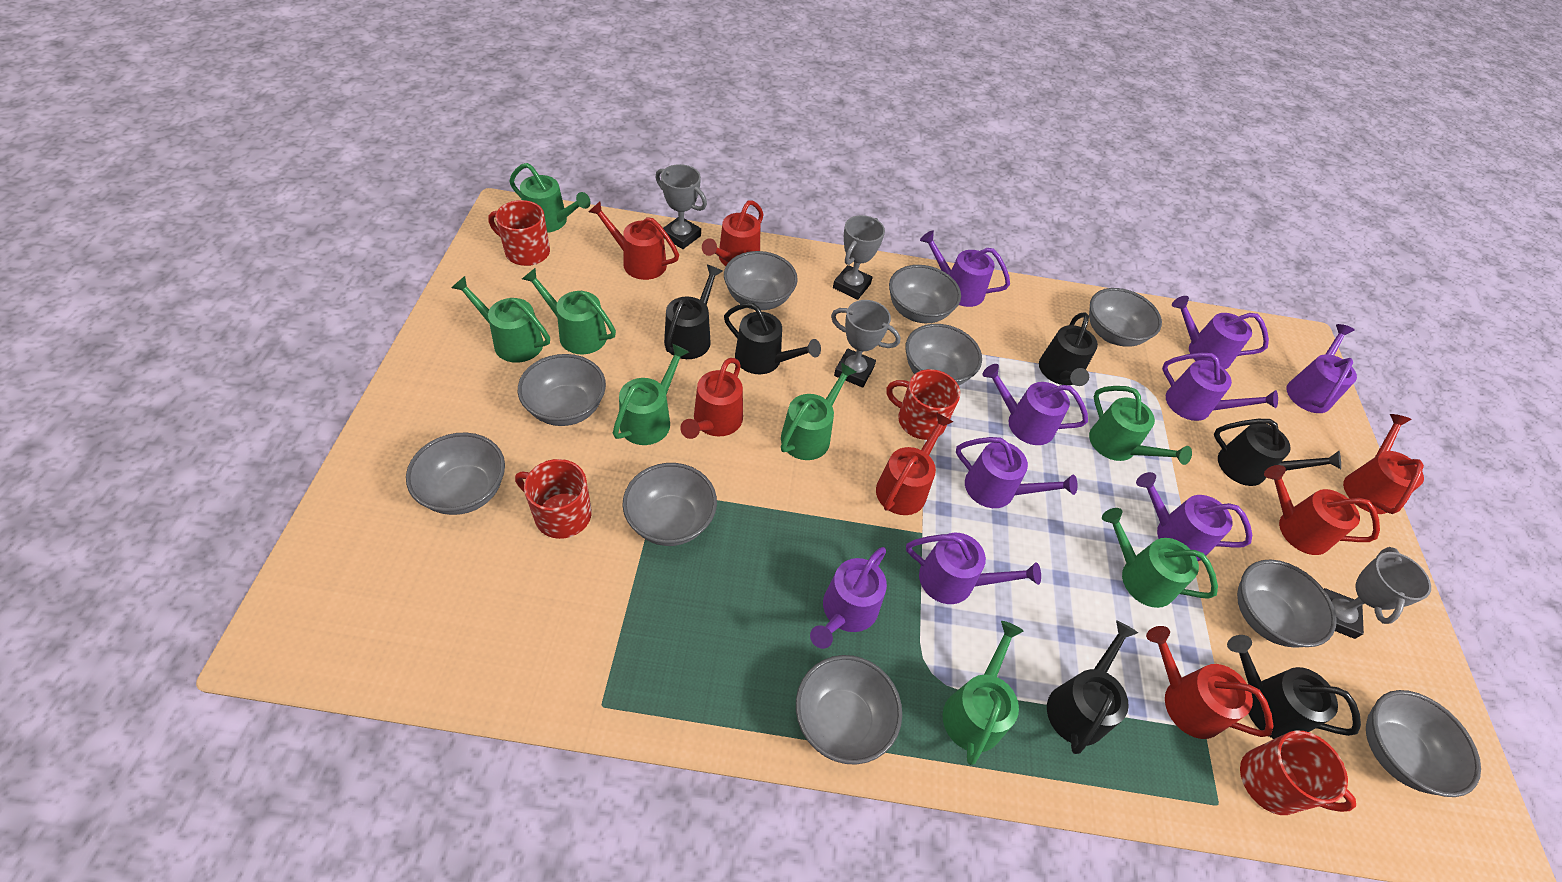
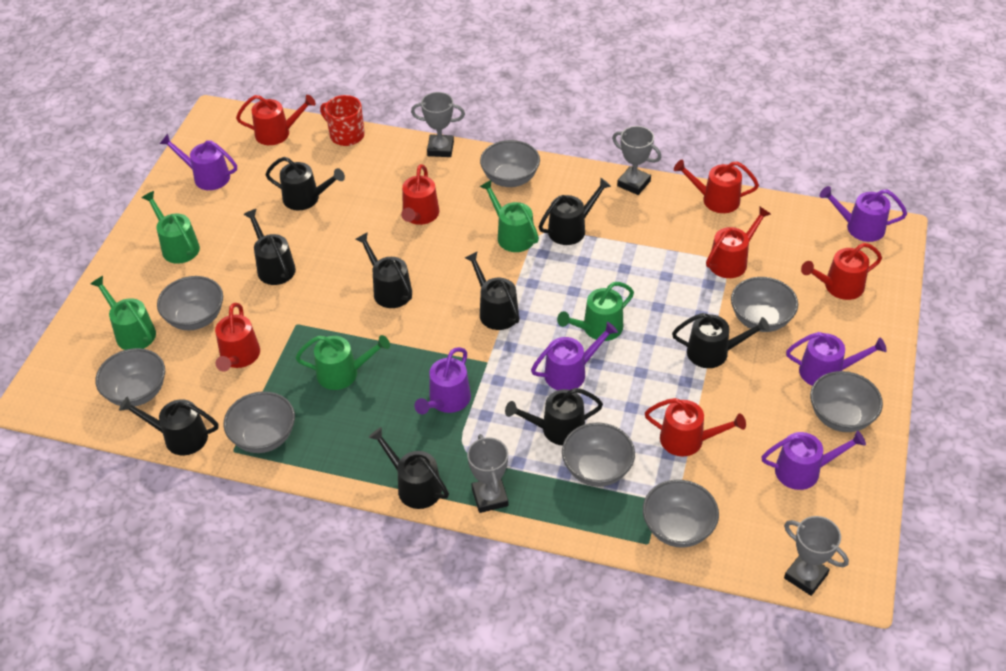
black watering can: 6 -> 9
green watering can: 8 -> 5
grey bowl: 10 -> 8
purple watering can: 9 -> 6
red mug: 4 -> 1

